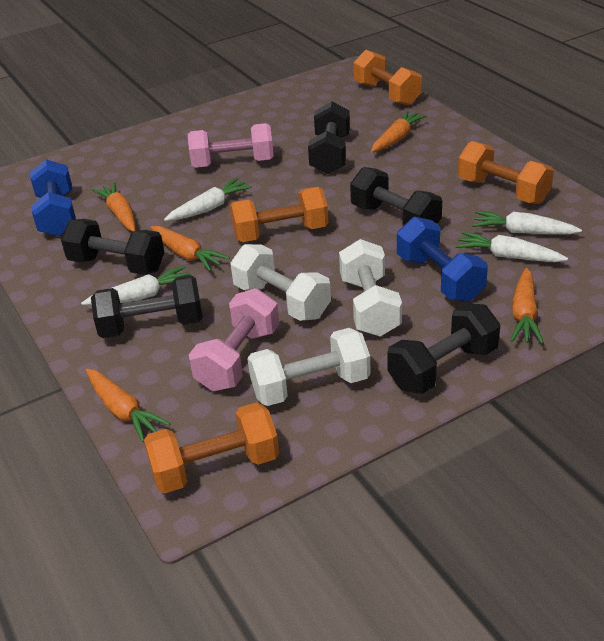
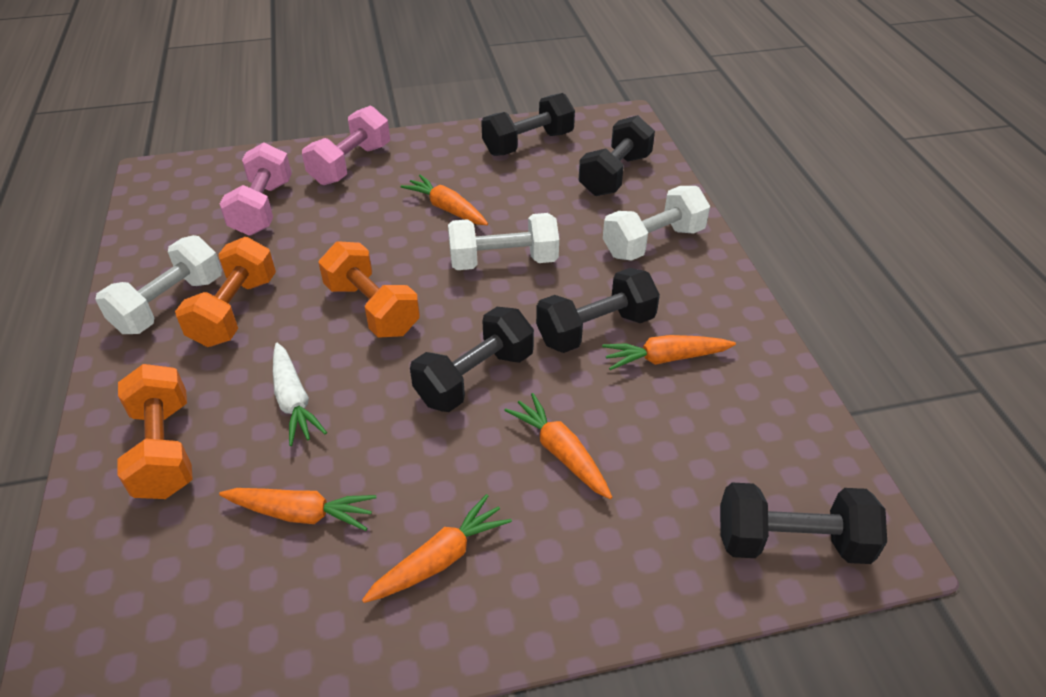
blue dumbbell: 2 -> 0
orange dumbbell: 4 -> 3
white carrot: 4 -> 1

